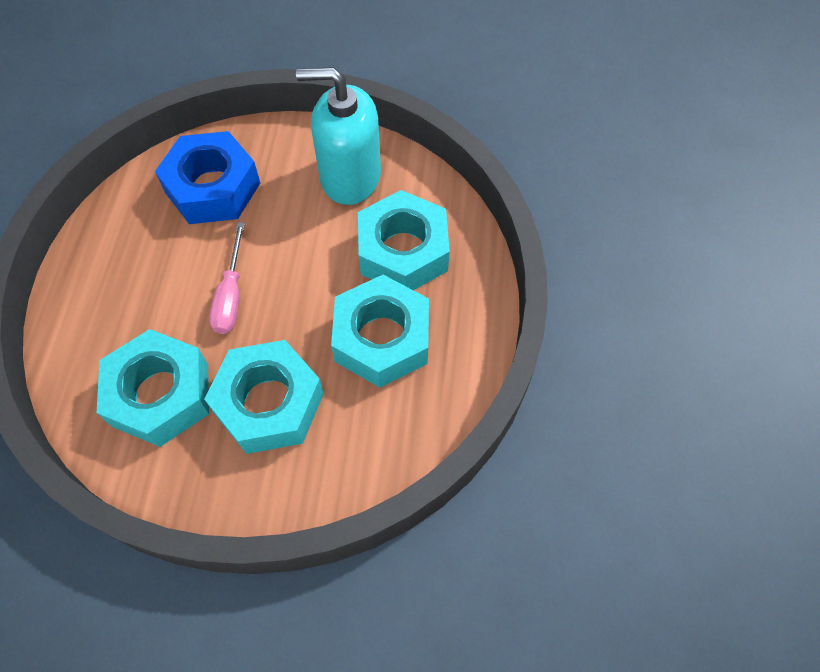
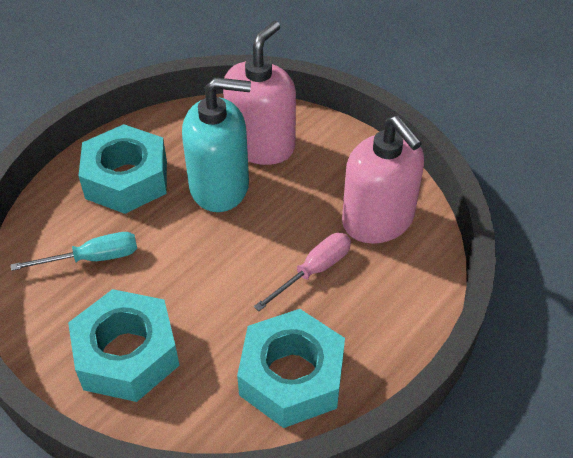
blue nut: 1 -> 0
pink soap dispenser: 0 -> 2
turquoise nut: 4 -> 3
turquoise screwdriver: 0 -> 1

